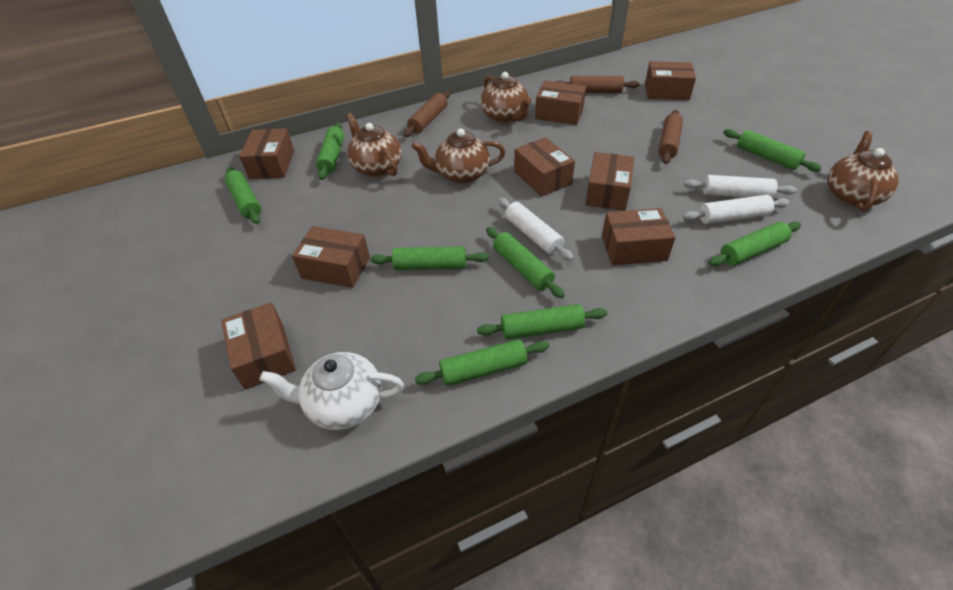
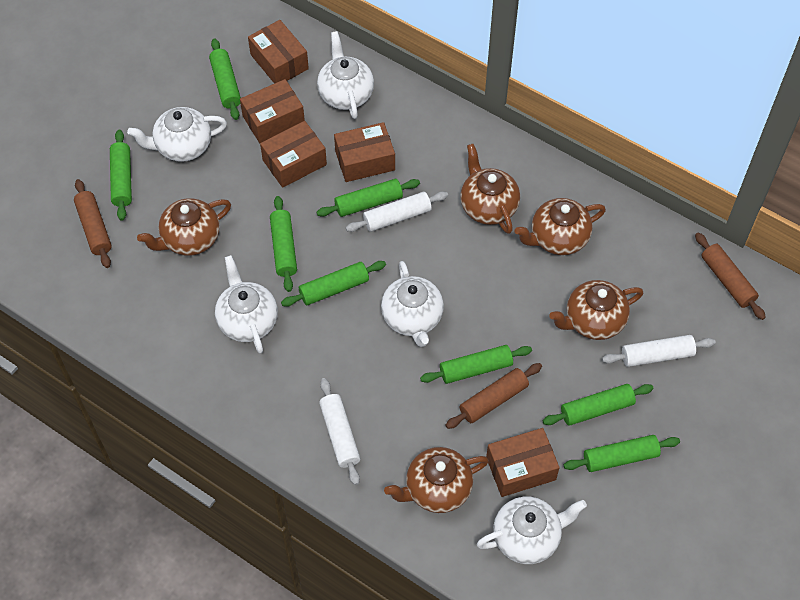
brown box: 8 -> 5
brown teapot: 4 -> 5
white teapot: 1 -> 5

